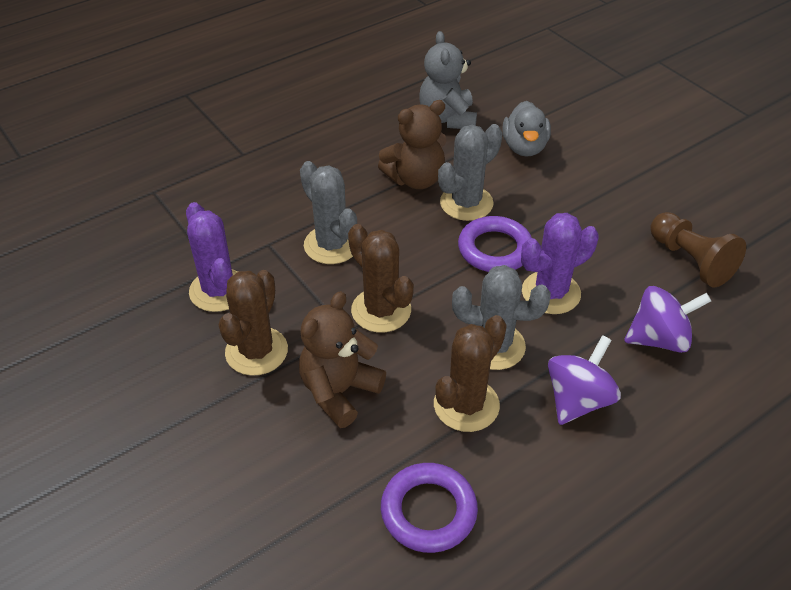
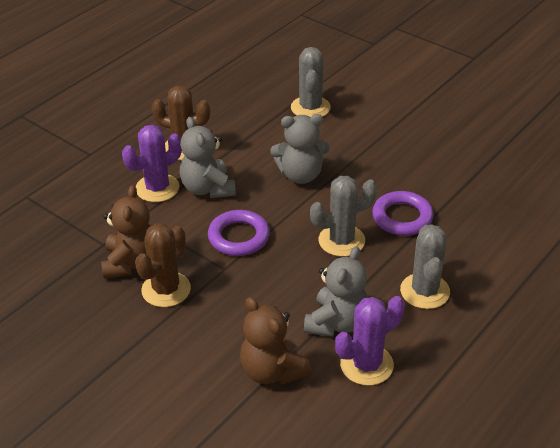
brown cactus: 3 -> 2
brown pawn: 1 -> 0
grey duck: 1 -> 0
grey teddy bear: 1 -> 3
purple spinning top: 2 -> 0

